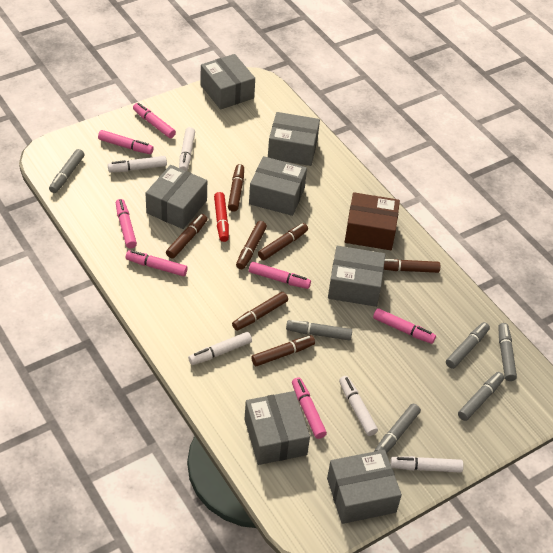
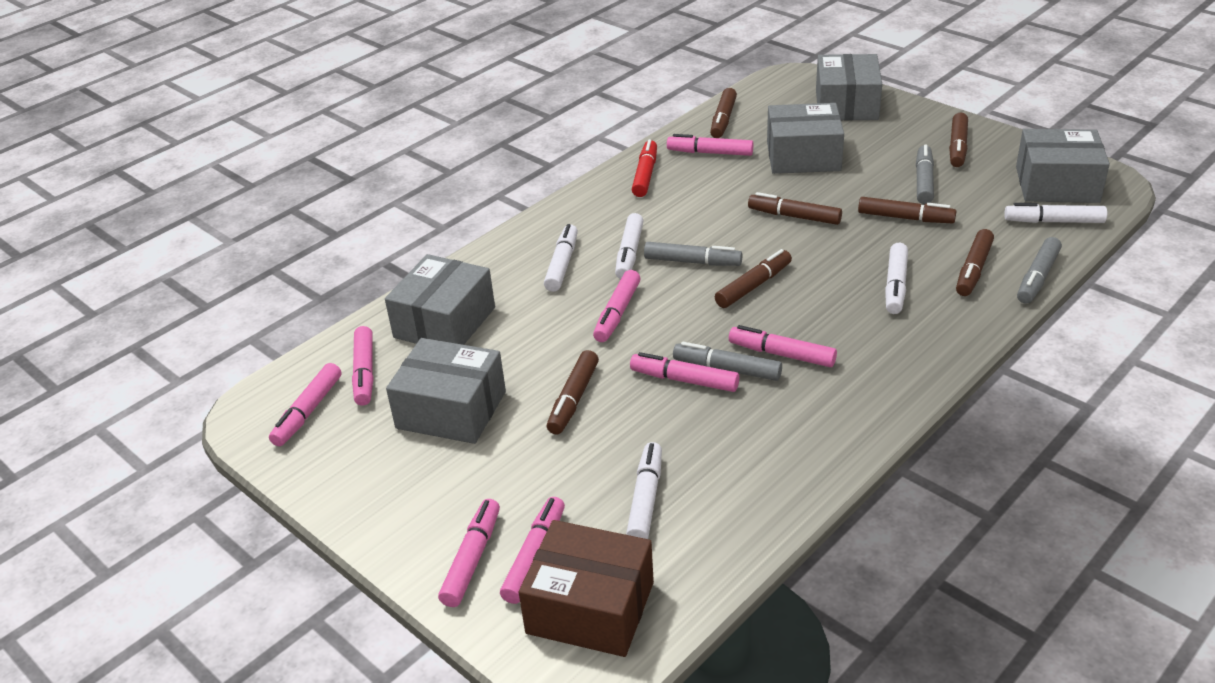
grey box: 7 -> 5
grey marker: 6 -> 4
pink marker: 7 -> 8

